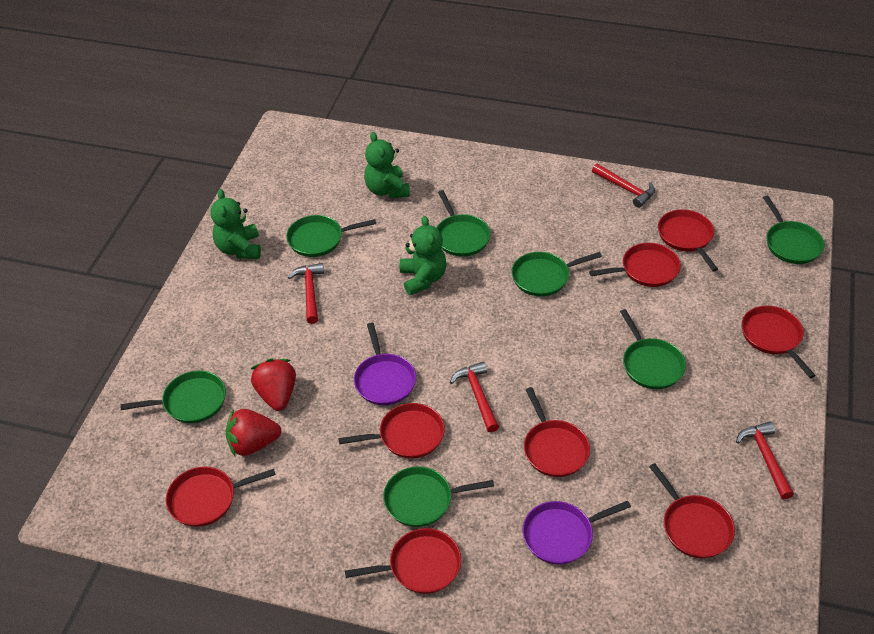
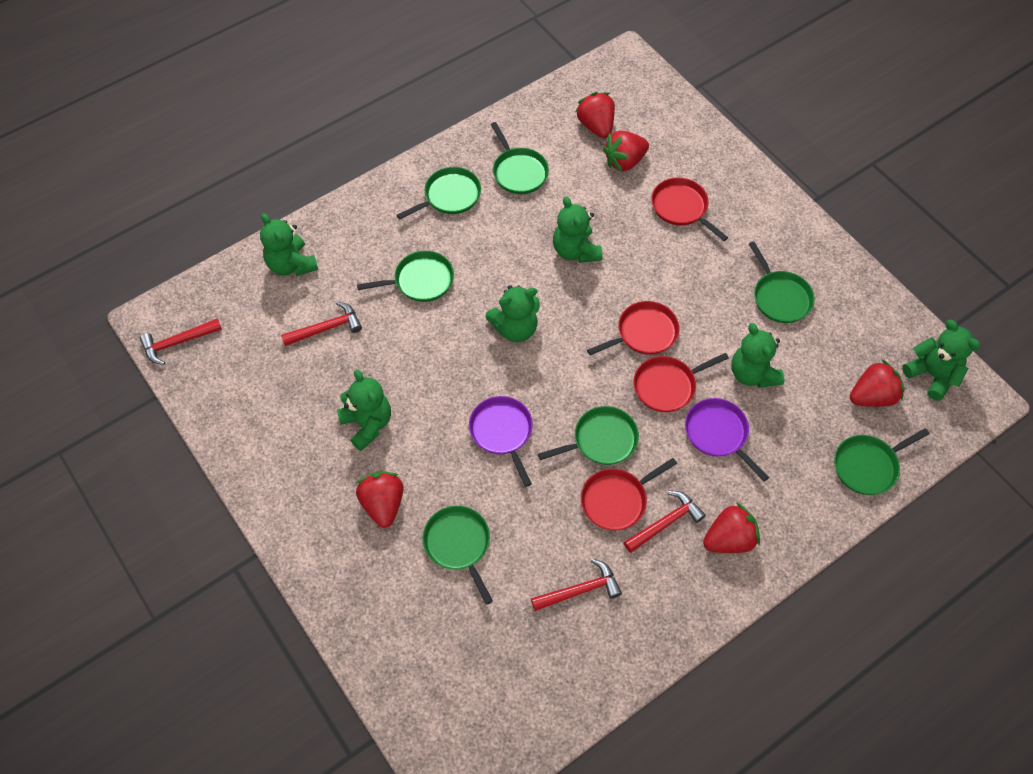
green teddy bear: 3 -> 6
red pan: 8 -> 4
red strawberry: 2 -> 5

